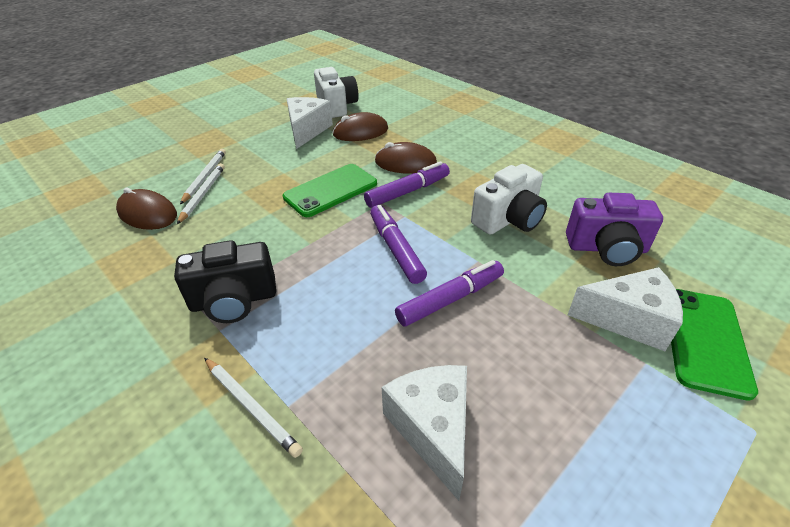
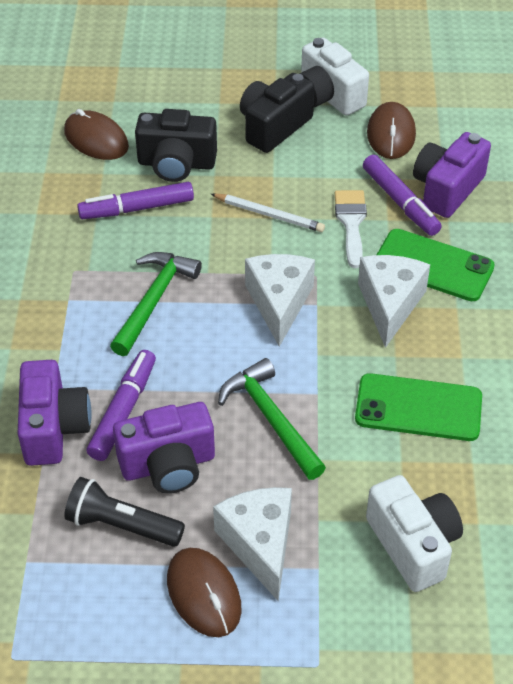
black camera: 1 -> 2
black flashlight: 0 -> 1
green hammer: 0 -> 2
purple camera: 1 -> 3
white brush: 0 -> 1
white pencil: 3 -> 1

